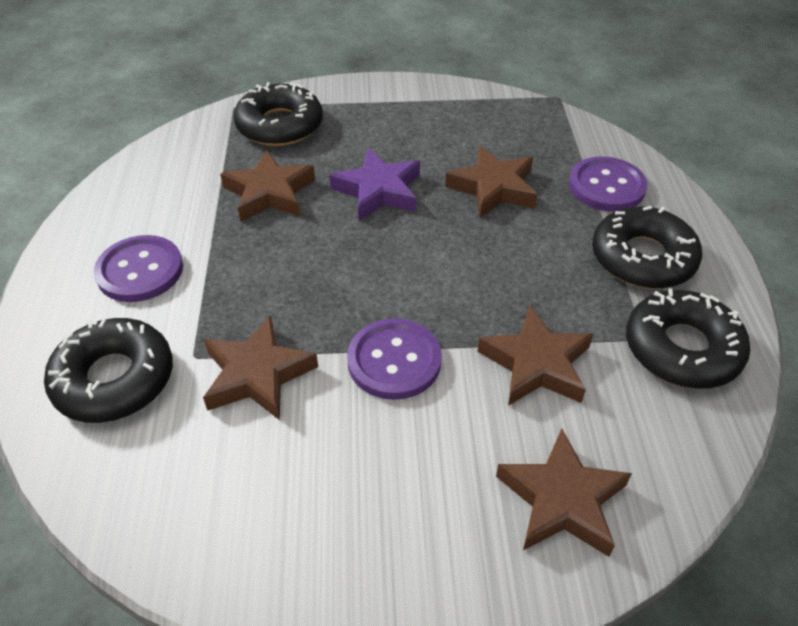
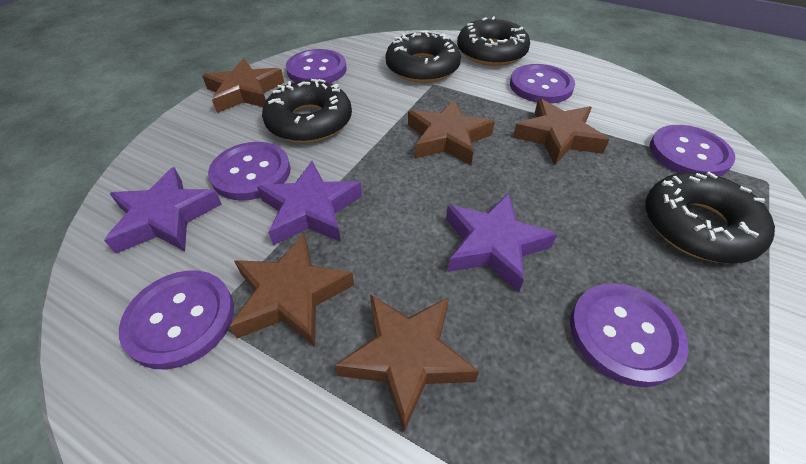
purple button: 3 -> 6
purple star: 1 -> 3

